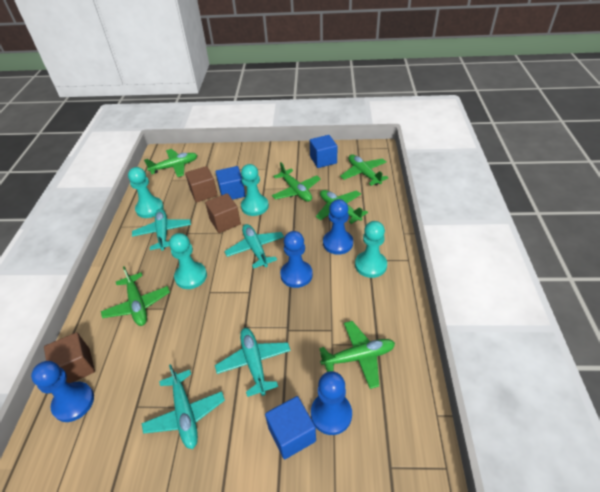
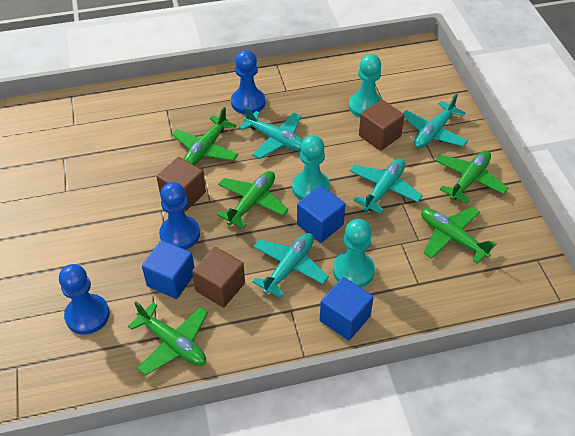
blue pawn: 4 -> 3
green plane: 6 -> 5
turquoise pawn: 4 -> 3

